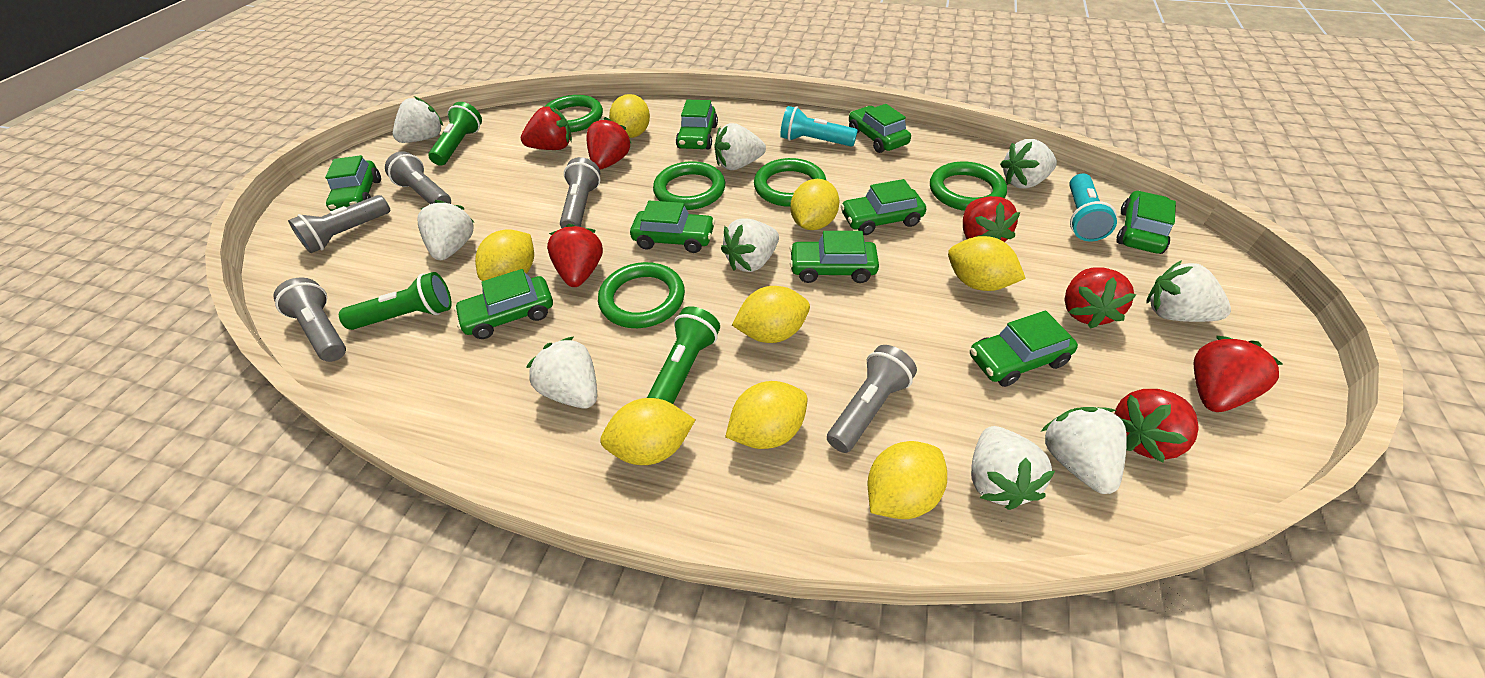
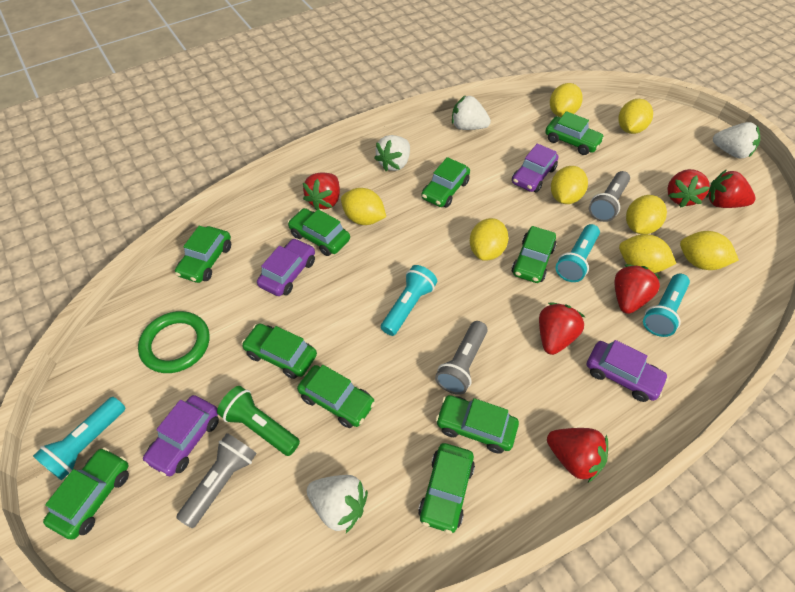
green car: 9 -> 10
green flashlight: 3 -> 1
green ring: 5 -> 1
grey flashlight: 5 -> 3
purple car: 0 -> 4
red strawberry: 7 -> 6
turquoise flashlight: 2 -> 4
white strawberry: 9 -> 4

